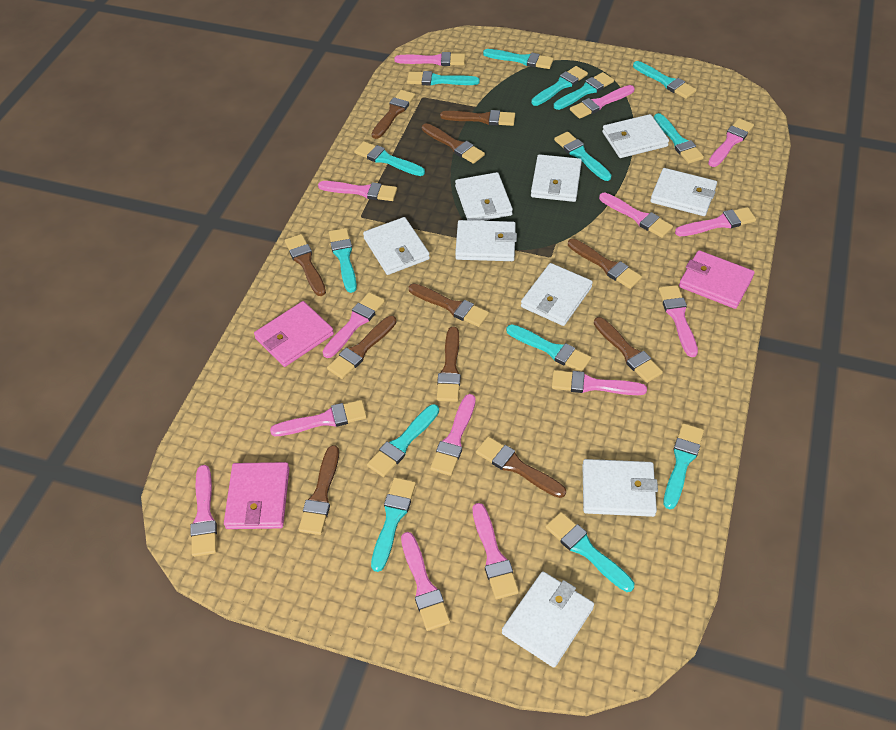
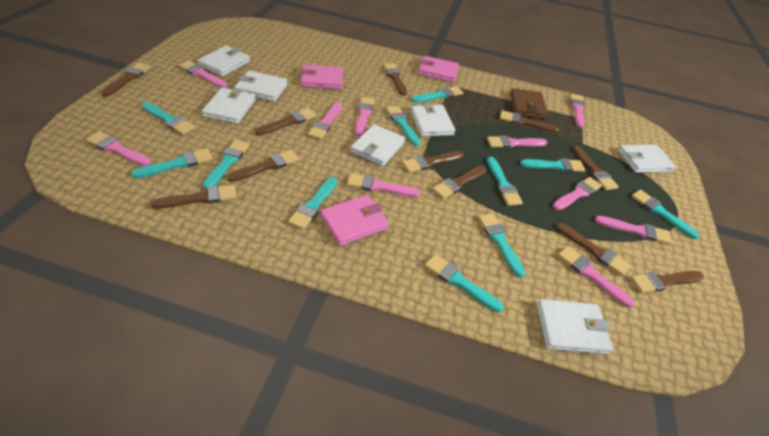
brown wallet: 0 -> 1
pink brush: 14 -> 10
turquoise brush: 14 -> 11
white wallet: 9 -> 7

